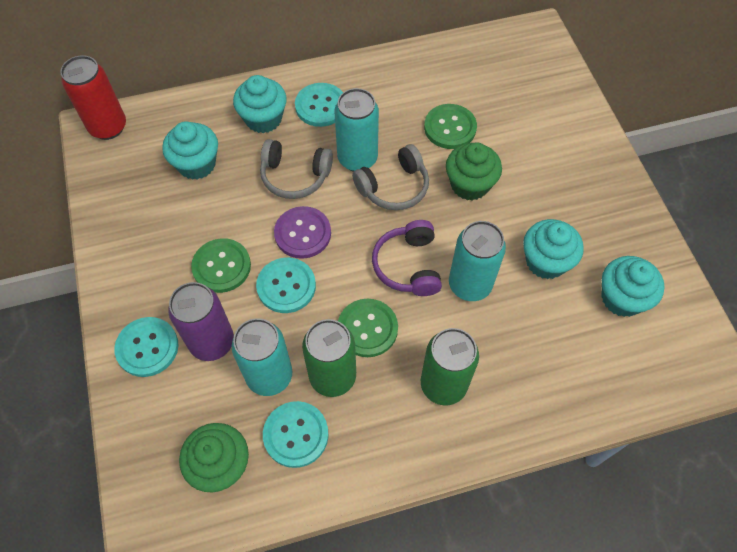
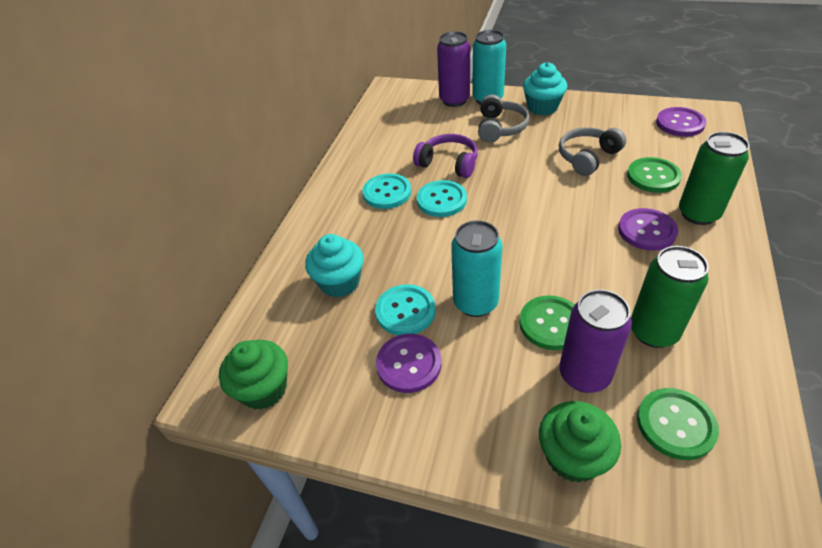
purple button: 1 -> 3
purple can: 1 -> 2
red can: 1 -> 0
turquoise button: 4 -> 3
turquoise can: 3 -> 2
turquoise cupcake: 4 -> 2

